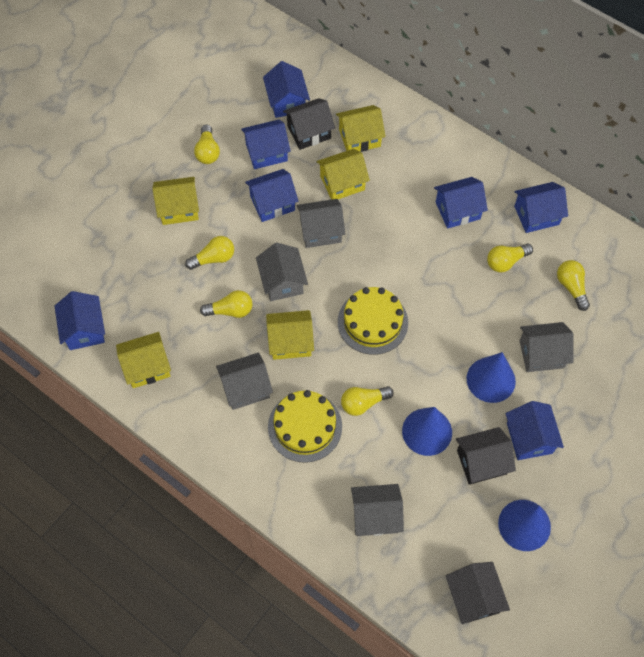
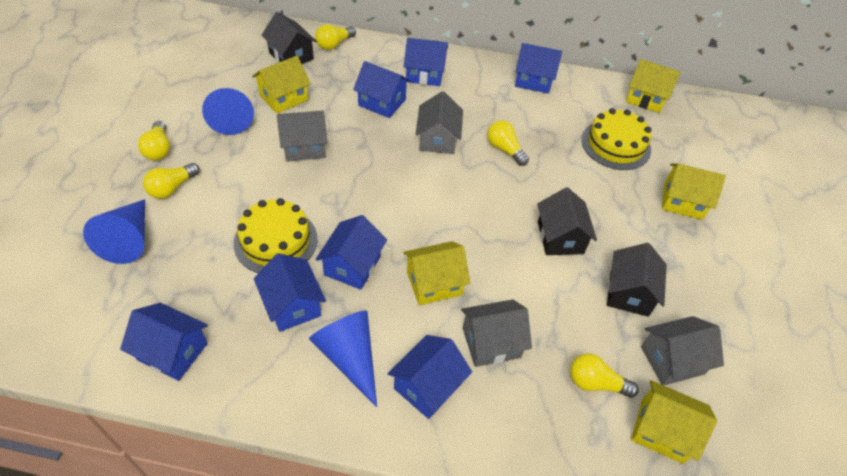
grey house: 5 -> 4
yellow light bulb: 6 -> 5

